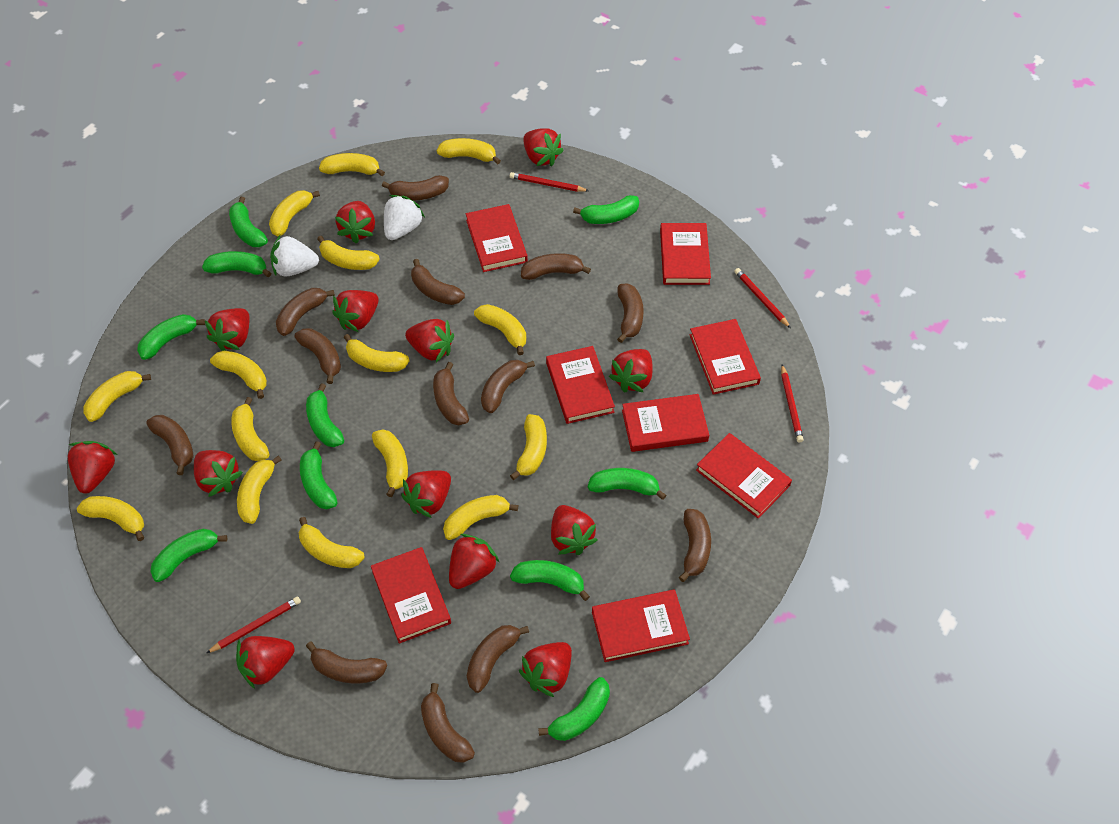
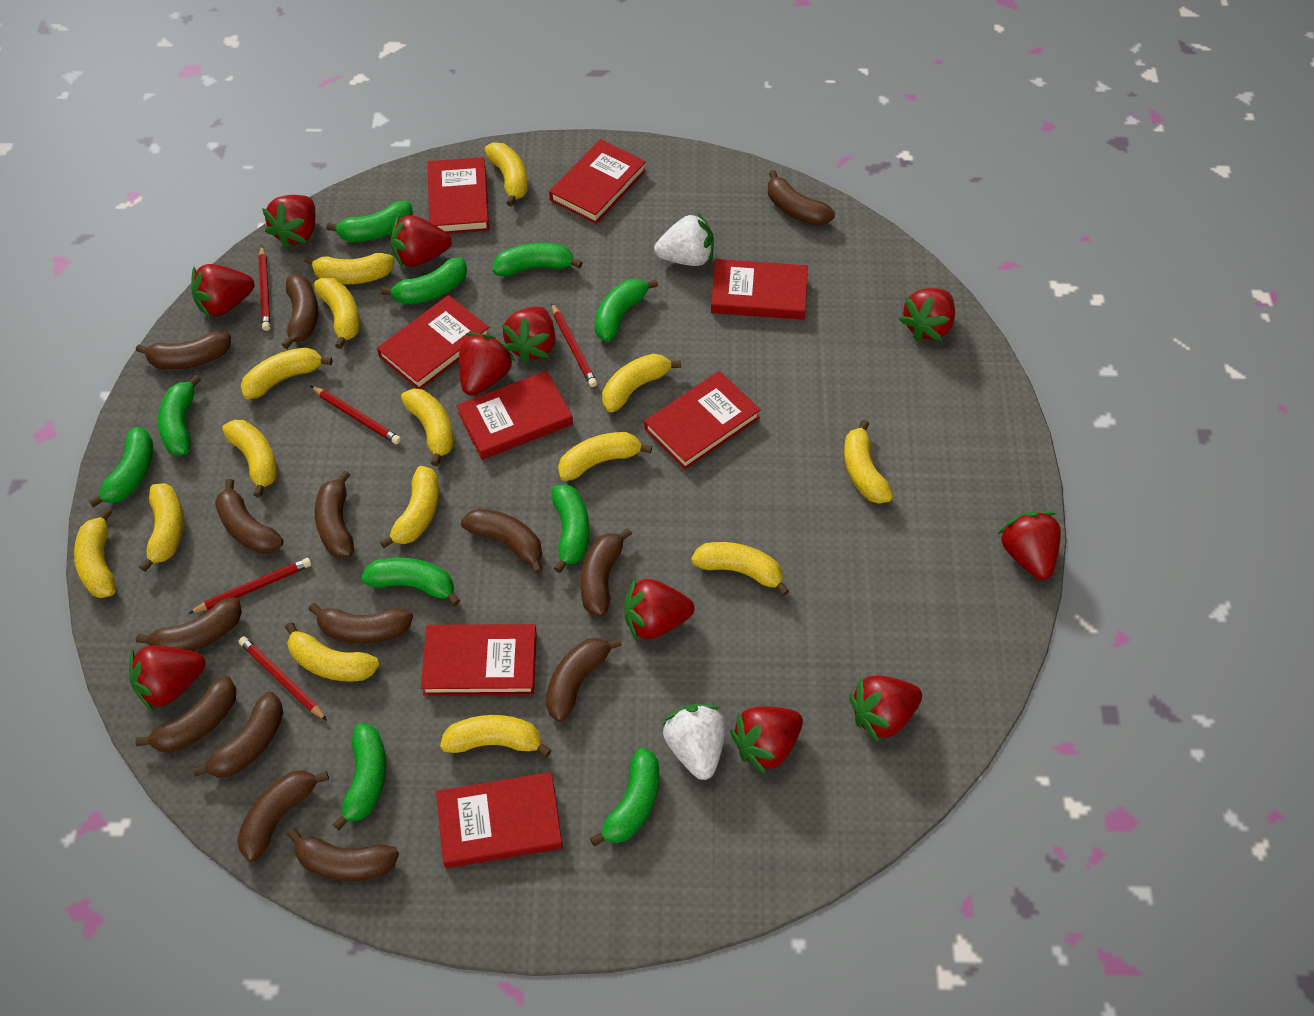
brown banana: 13 -> 14
red pencil: 4 -> 5
red strawberry: 13 -> 11

